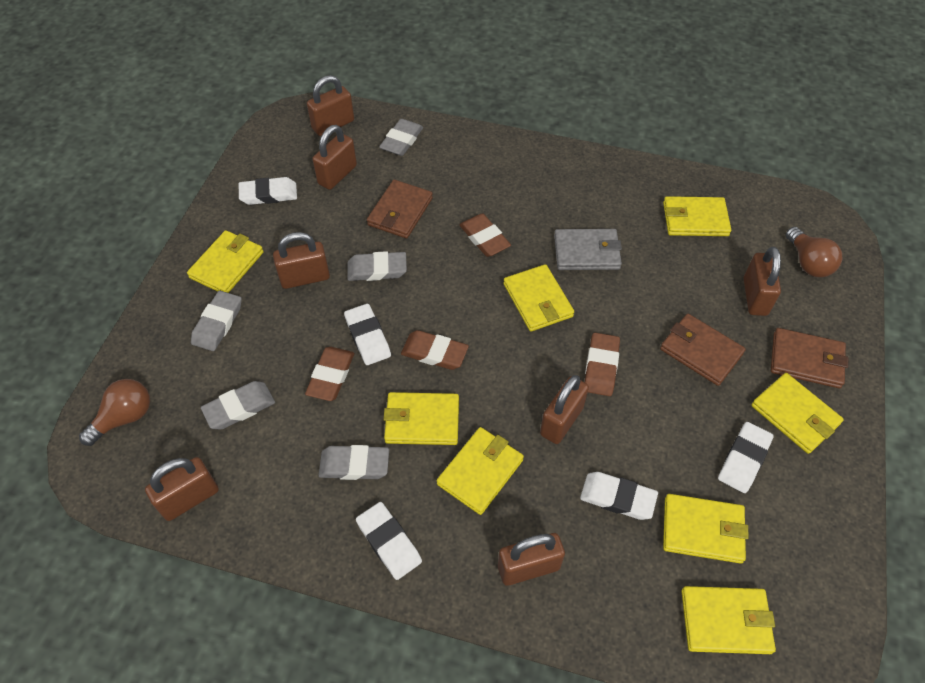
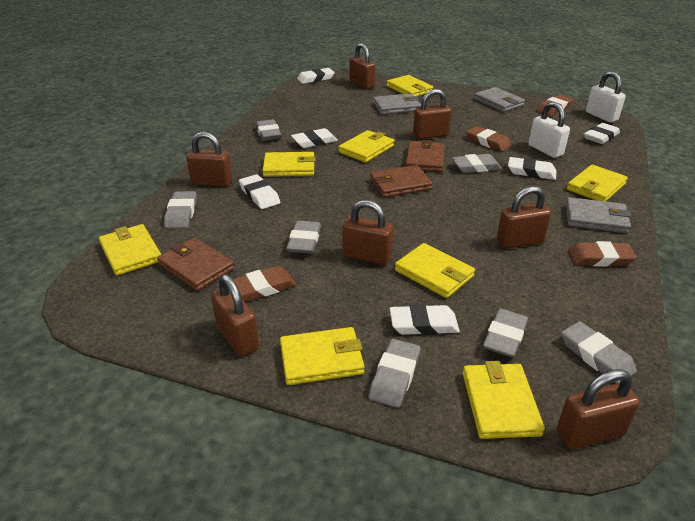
brown light bulb: 2 -> 0
grey eraser: 5 -> 7
grey wallet: 1 -> 3
white eraser: 5 -> 6
white padlock: 0 -> 2

